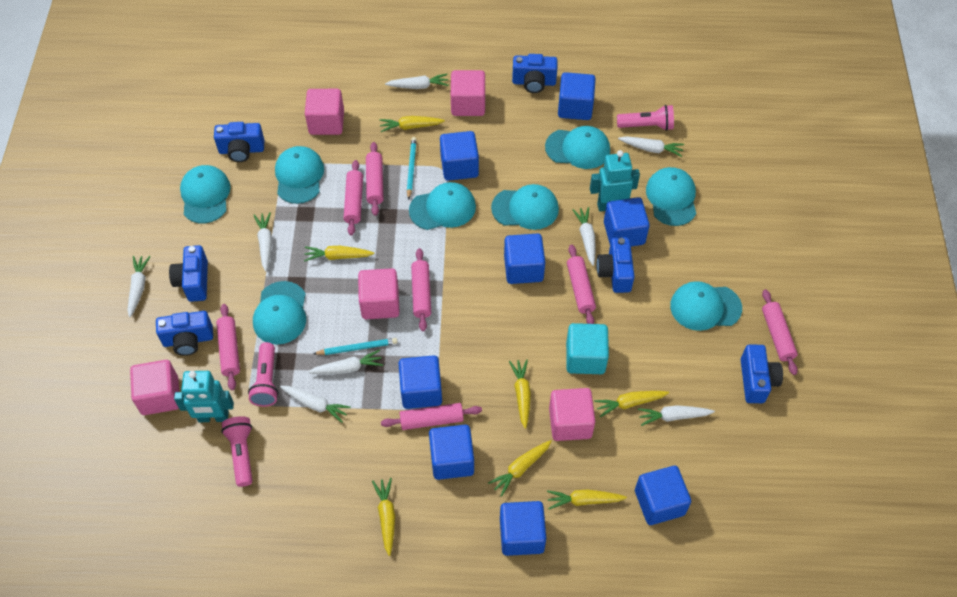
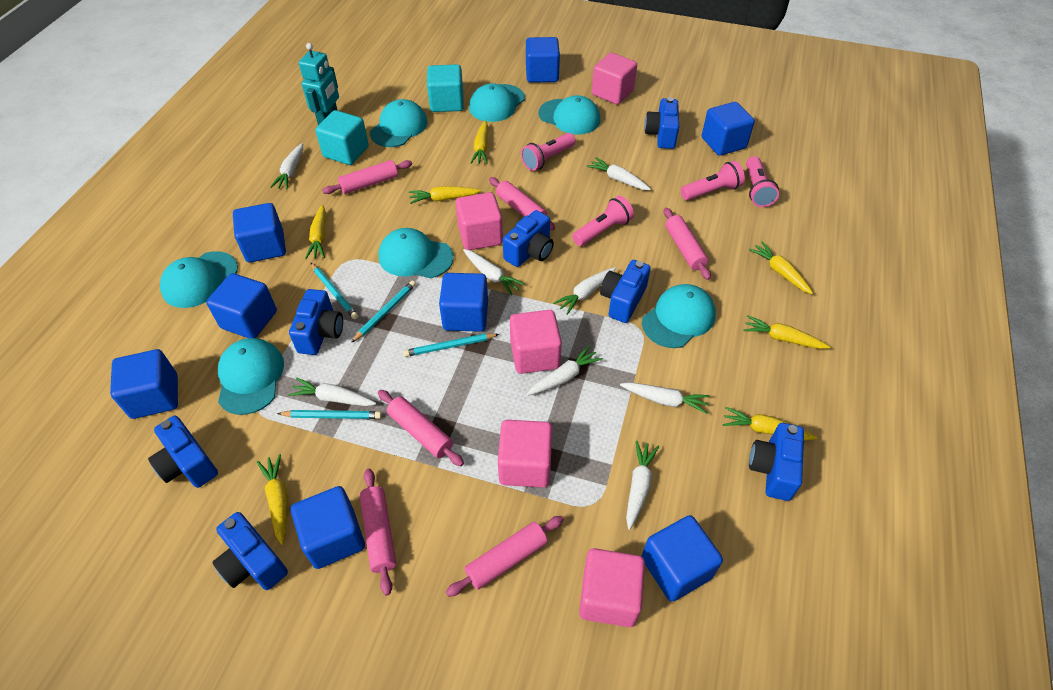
blue camera: 6 -> 7
pink flashlight: 3 -> 4
pink rolling pin: 7 -> 6
turquoise cap: 8 -> 7
turquoise cube: 1 -> 2
turquoise pencil: 2 -> 4
turquoise robot: 2 -> 1

